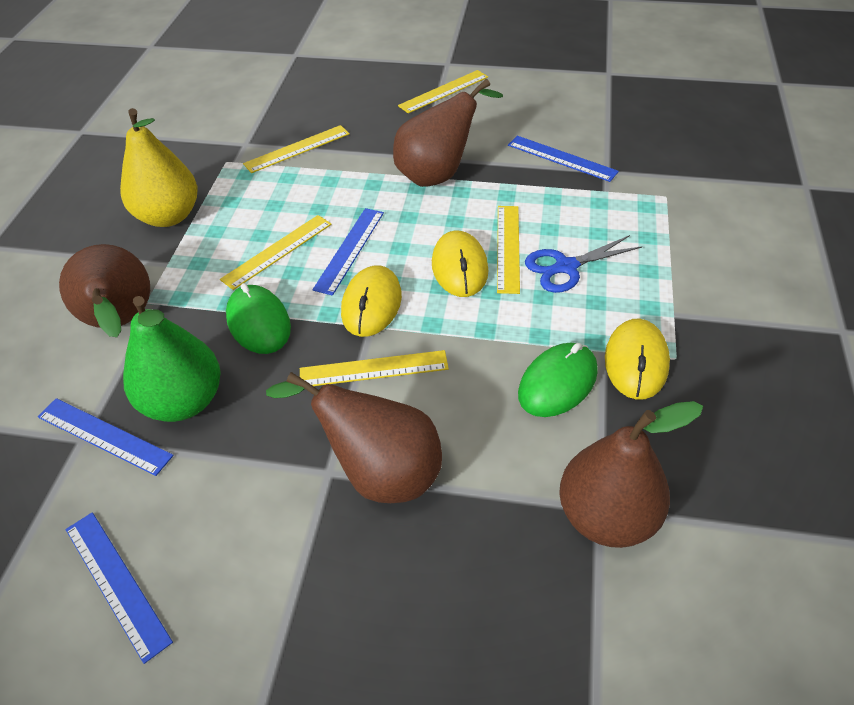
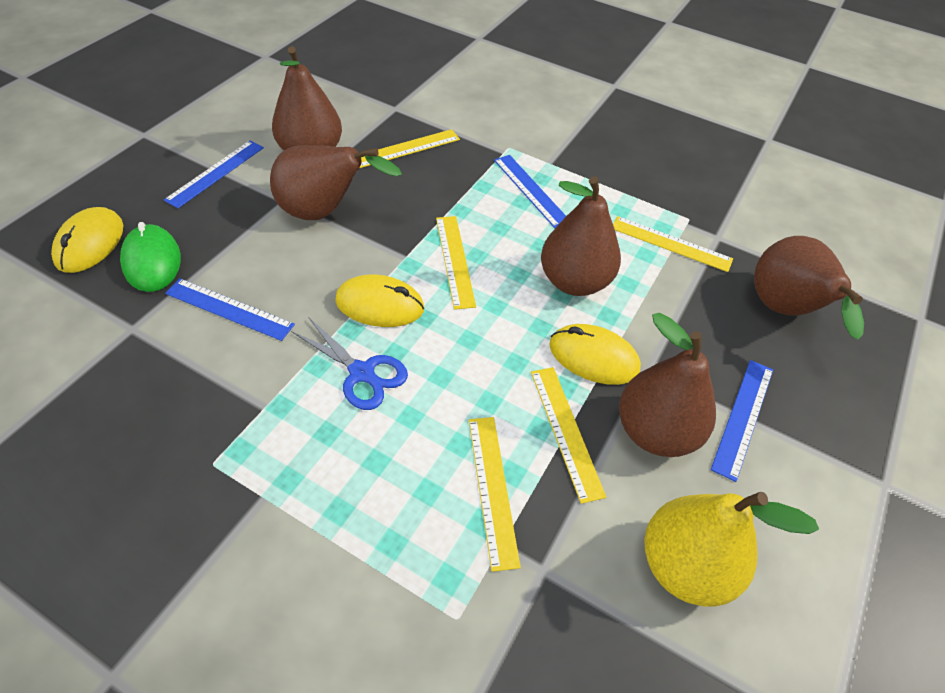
brown pear: 4 -> 5
green mouse: 2 -> 1
green pear: 1 -> 0

